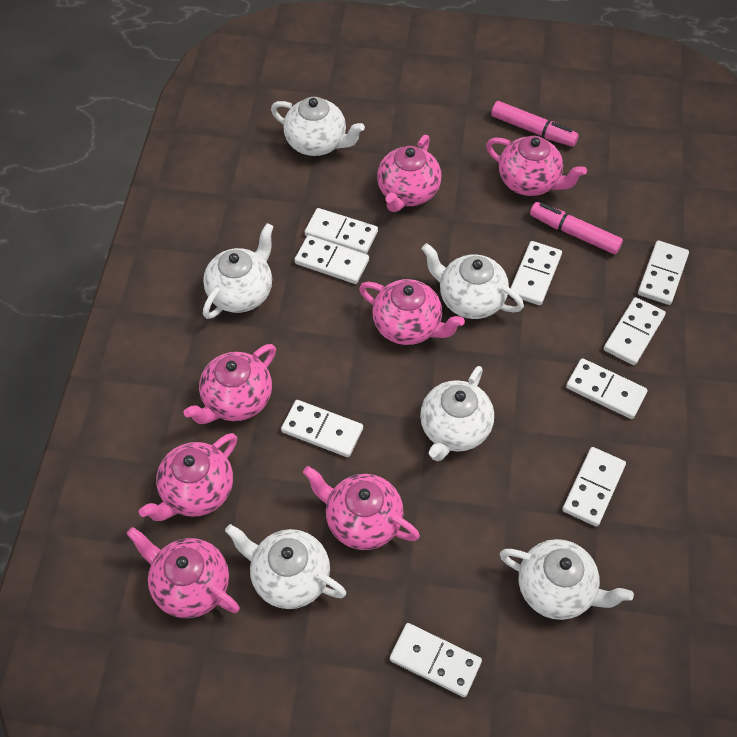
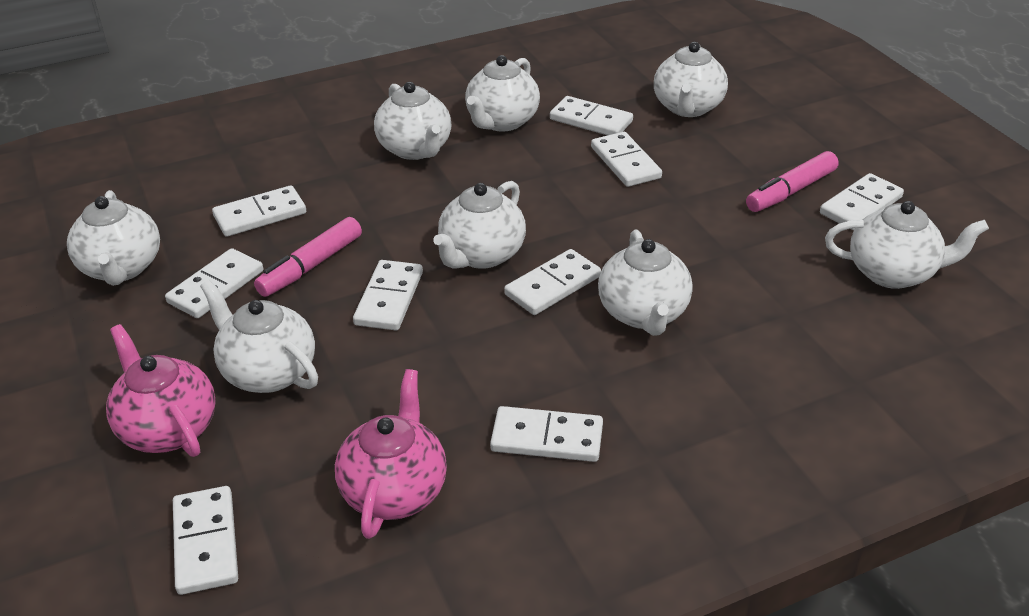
pink teapot: 7 -> 2
white teapot: 6 -> 8

